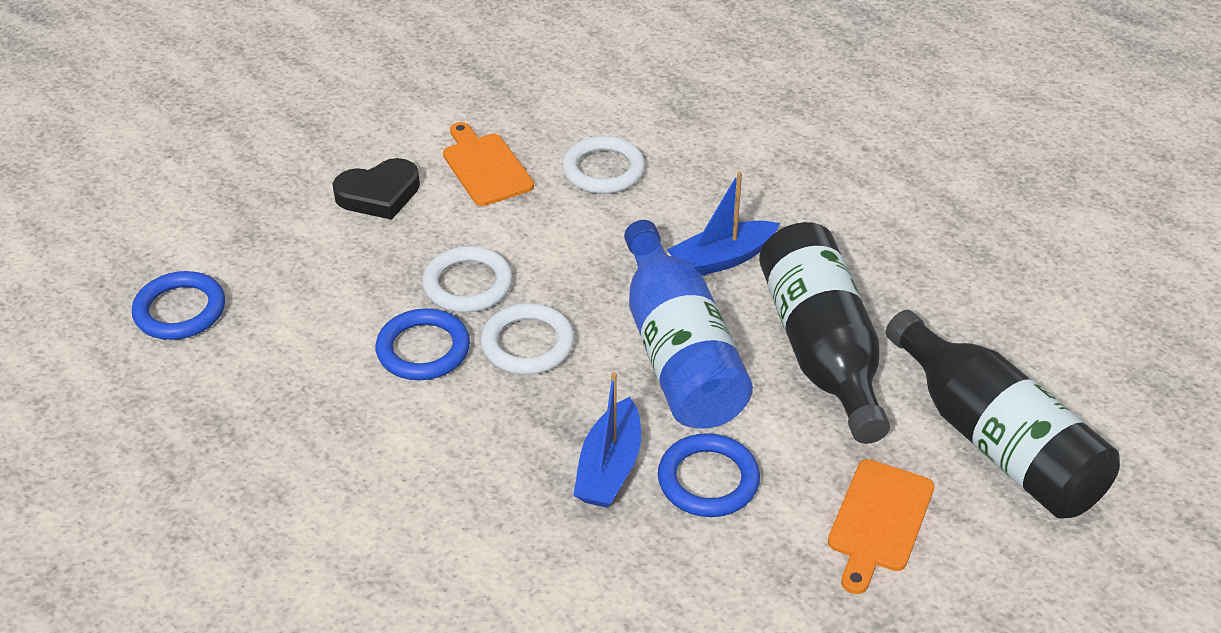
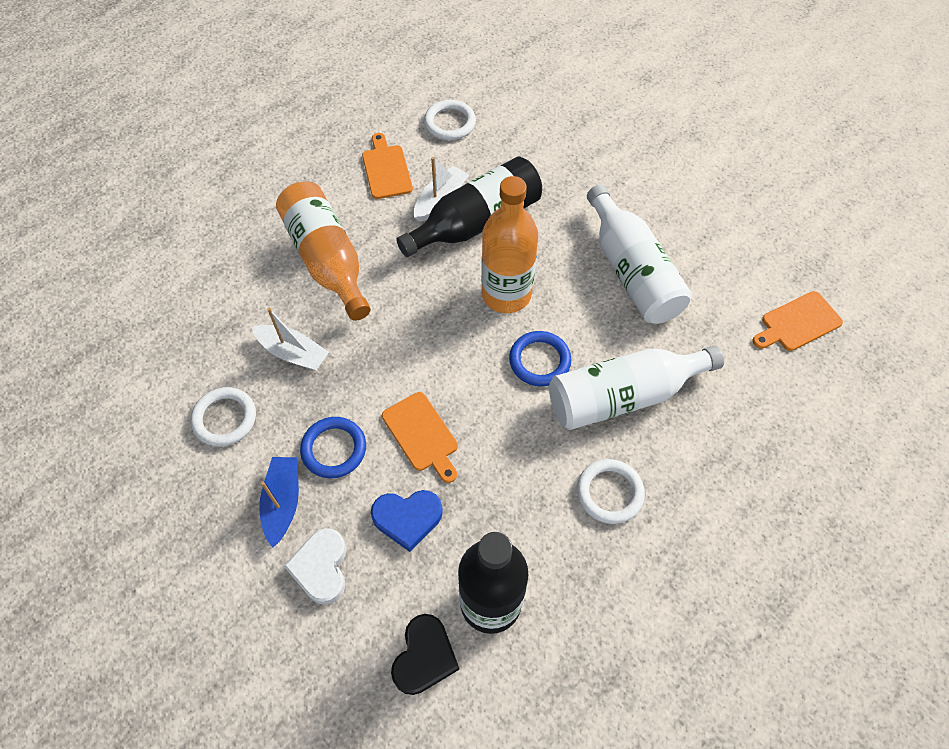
blue boat: 2 -> 1
blue bottle: 1 -> 0
blue heart: 0 -> 1
blue ring: 3 -> 2
orange bottle: 0 -> 2
orange cutting board: 2 -> 3
white boat: 0 -> 2
white bottle: 0 -> 2
white heart: 0 -> 1

